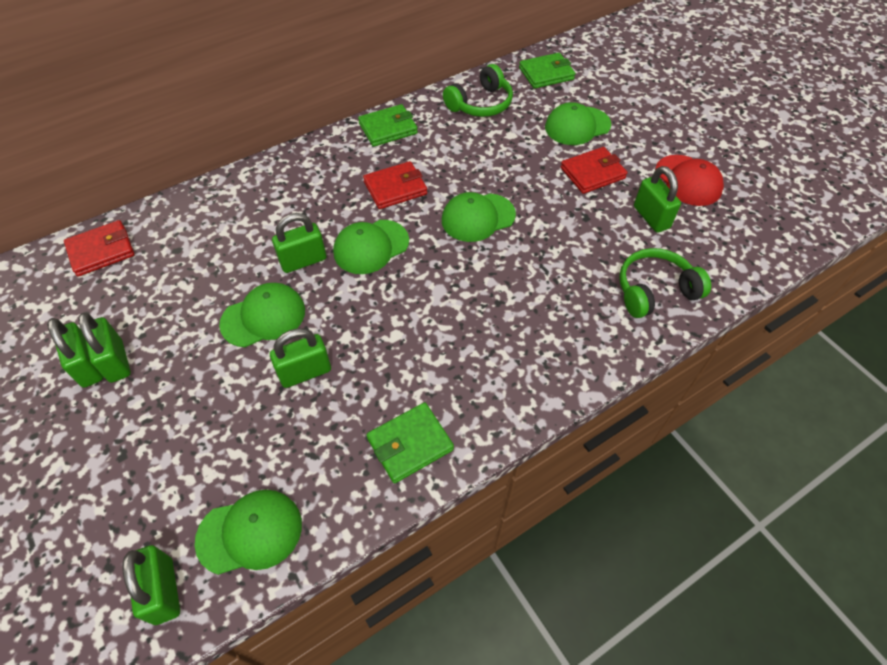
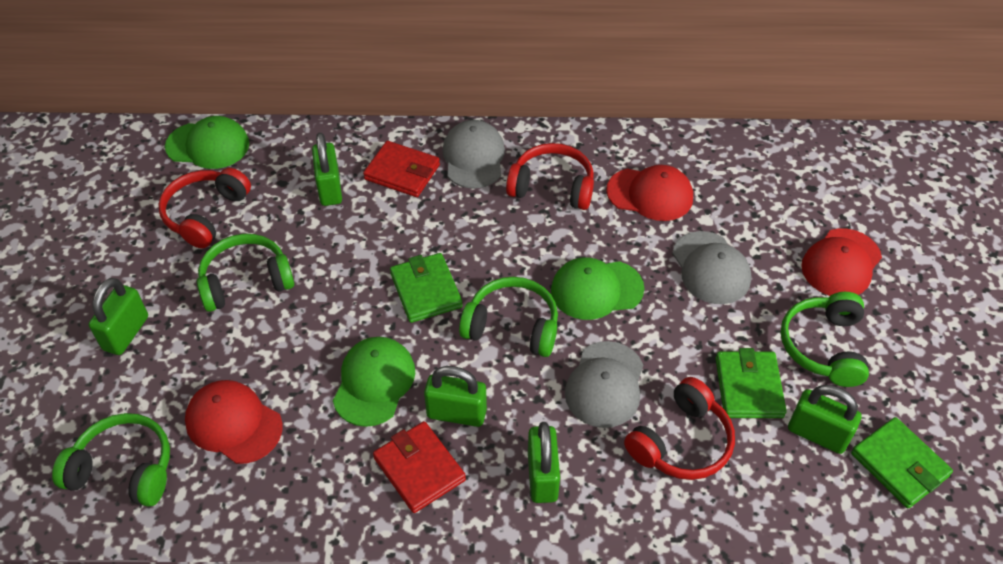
green cap: 5 -> 3
green headphones: 2 -> 4
green padlock: 6 -> 5
grey cap: 0 -> 3
red cap: 1 -> 3
red headphones: 0 -> 3
red wallet: 3 -> 2

